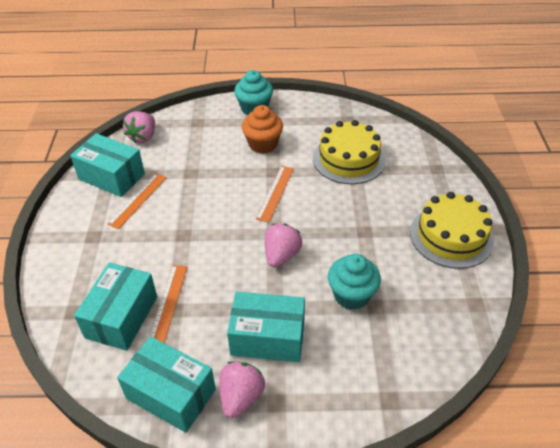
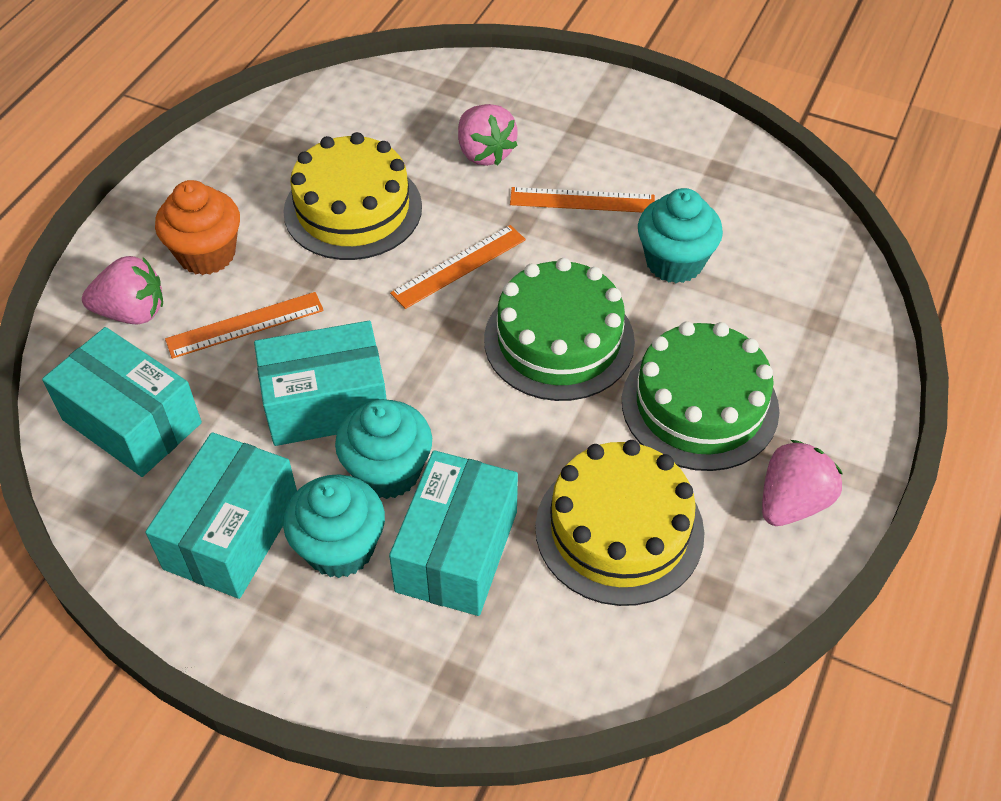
green cake: 0 -> 2
turquoise cupcake: 2 -> 3

